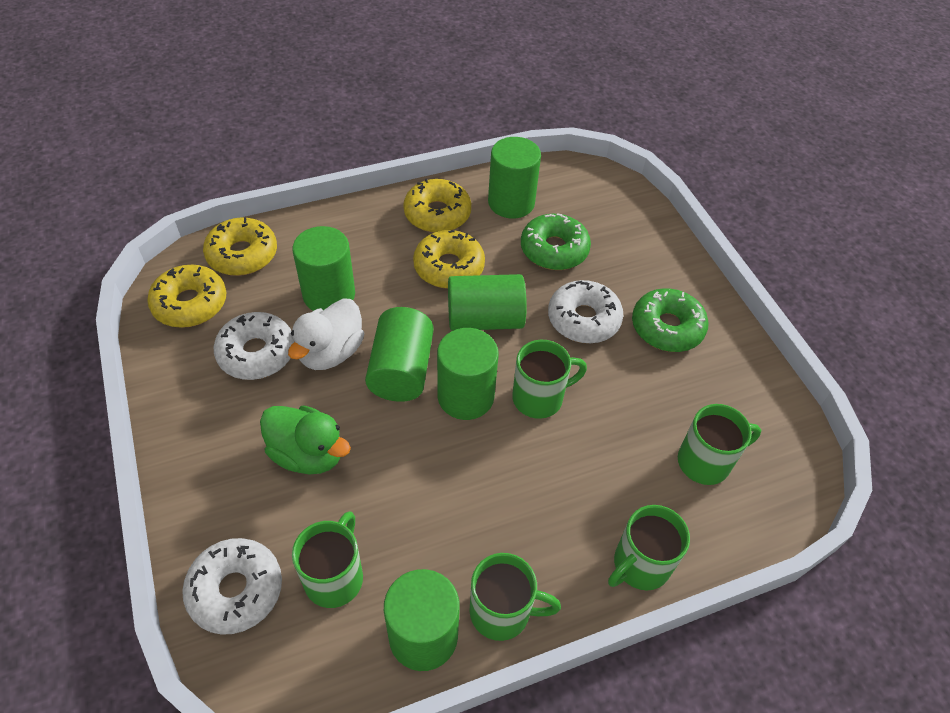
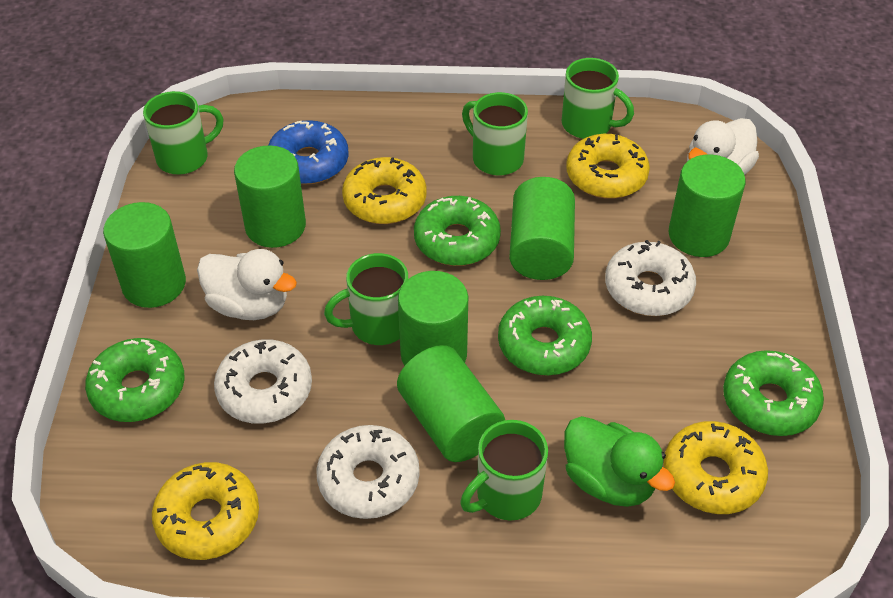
blue donut: 0 -> 1
green donut: 2 -> 4
white duck: 1 -> 2

